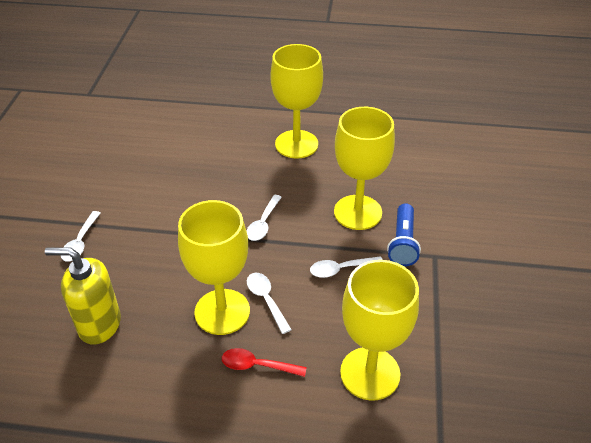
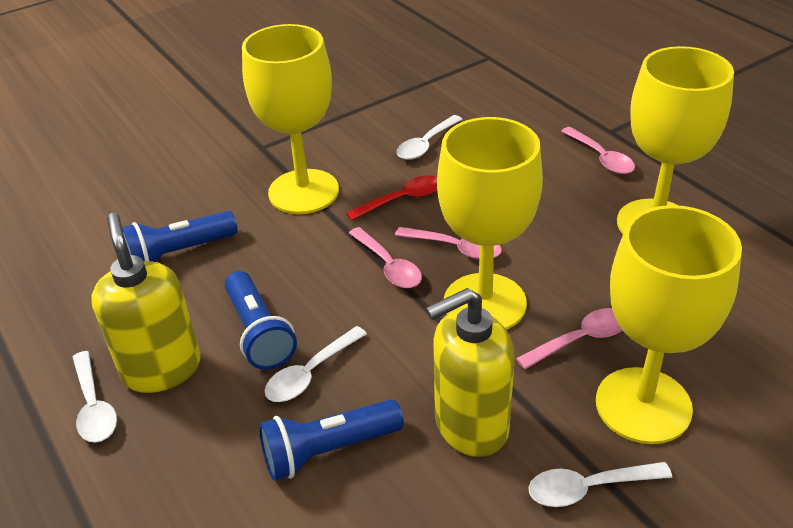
blue flashlight: 1 -> 3
pink spoon: 0 -> 4
yellow soap dispenser: 1 -> 2

